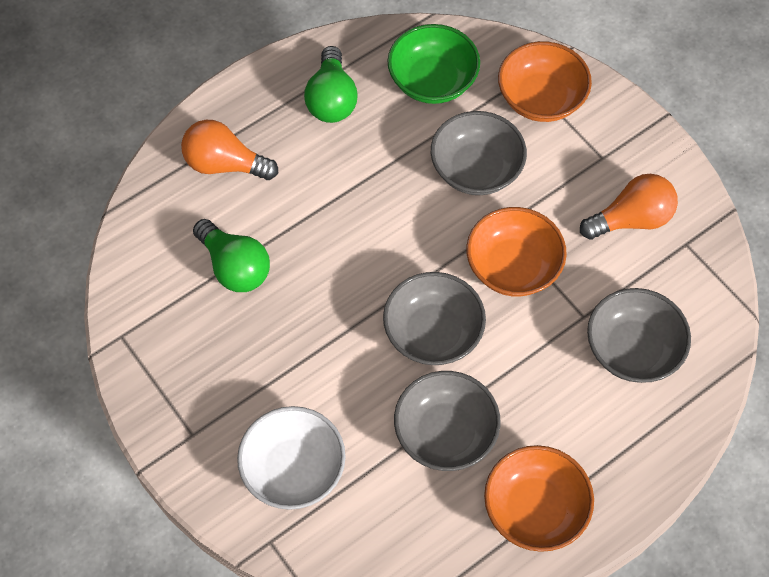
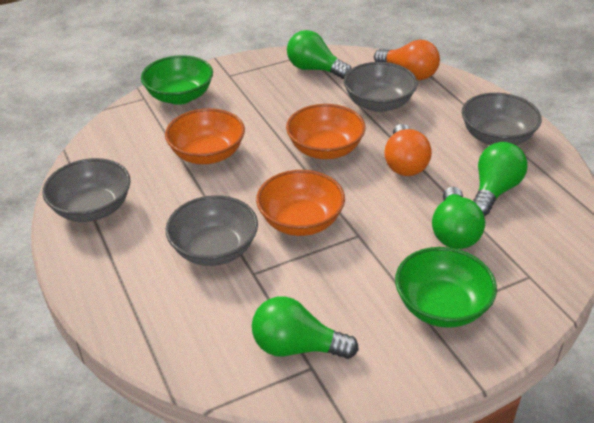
green bowl: 1 -> 2
green light bulb: 2 -> 4
white bowl: 1 -> 0

